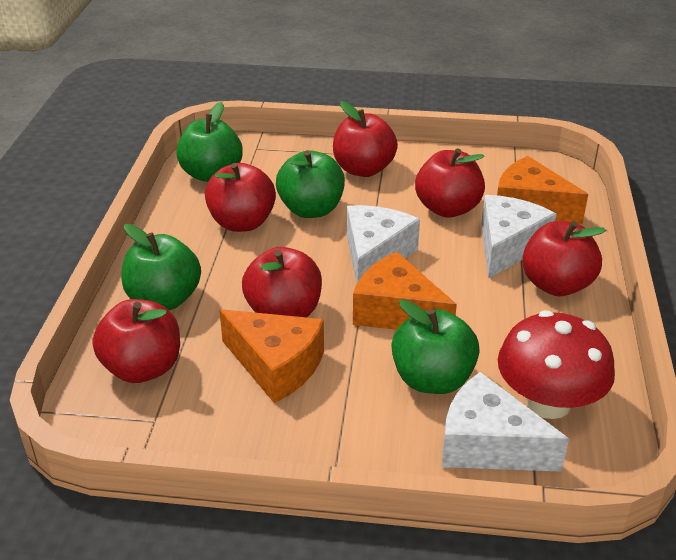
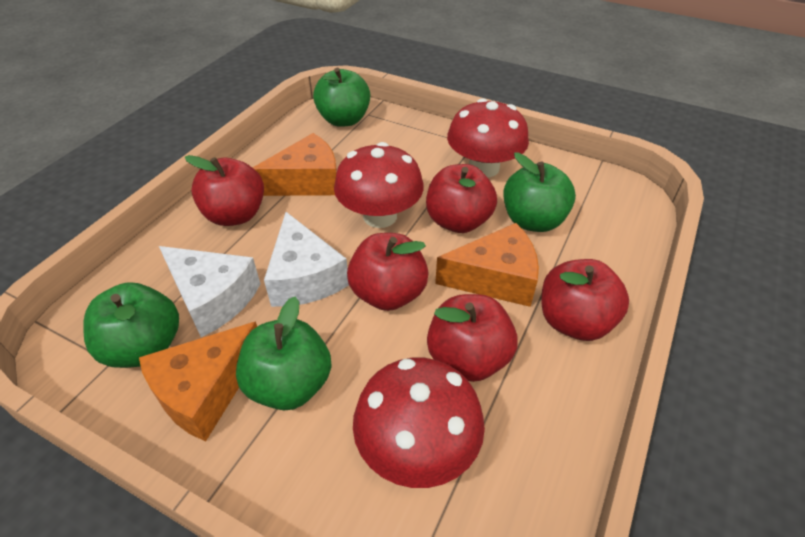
red apple: 6 -> 5
red mushroom: 1 -> 3
white cheese: 3 -> 2

